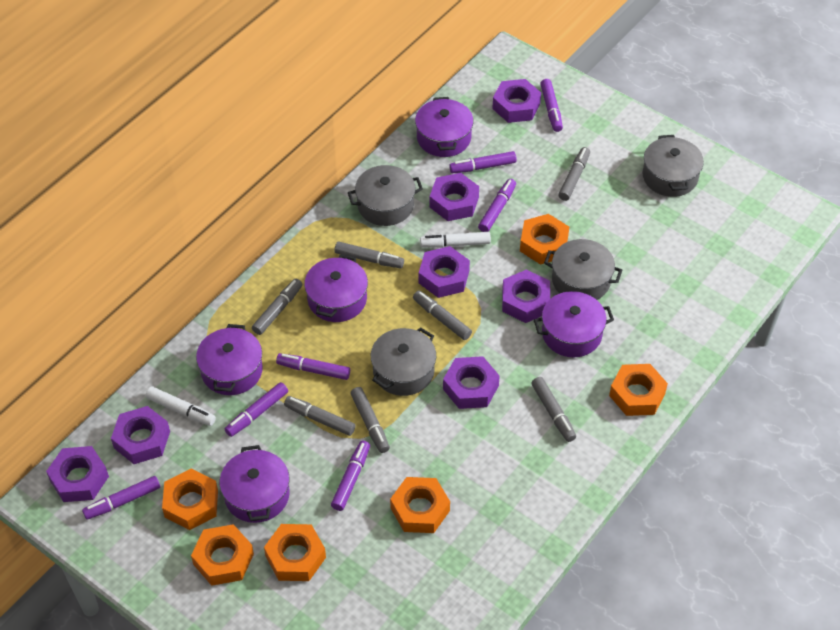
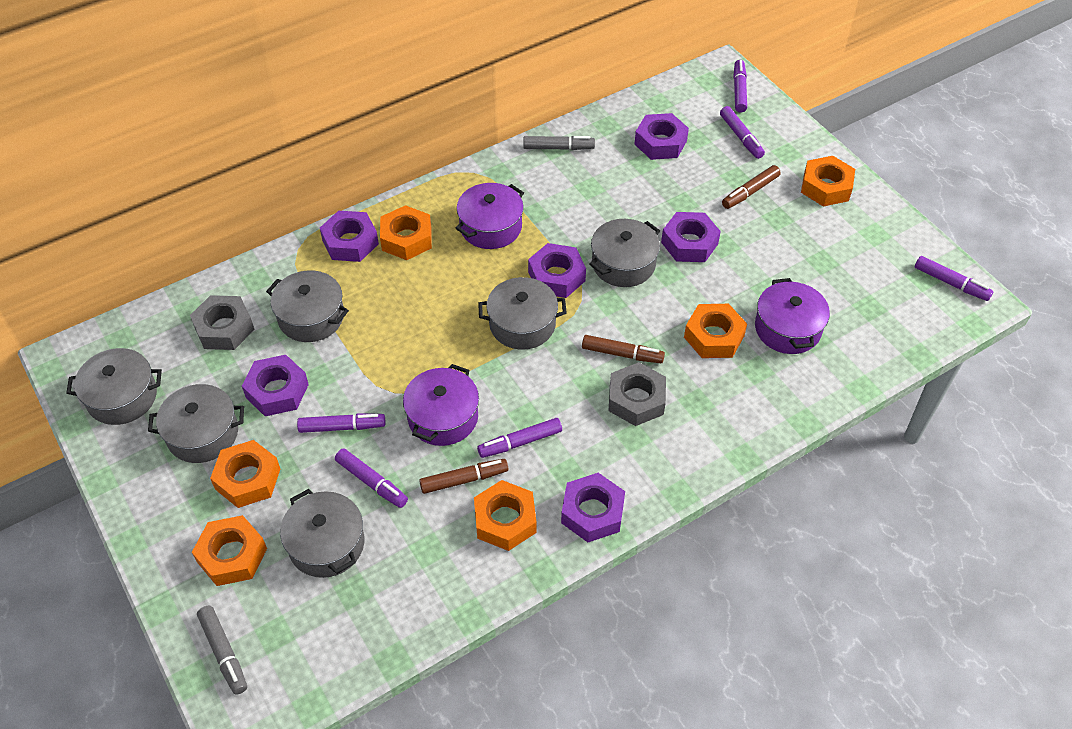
brown marker: 0 -> 3
grey marker: 7 -> 2
grey nut: 0 -> 2
grey pot: 4 -> 6
purple marker: 7 -> 6
purple nut: 7 -> 6
purple pot: 5 -> 3
white marker: 2 -> 0

